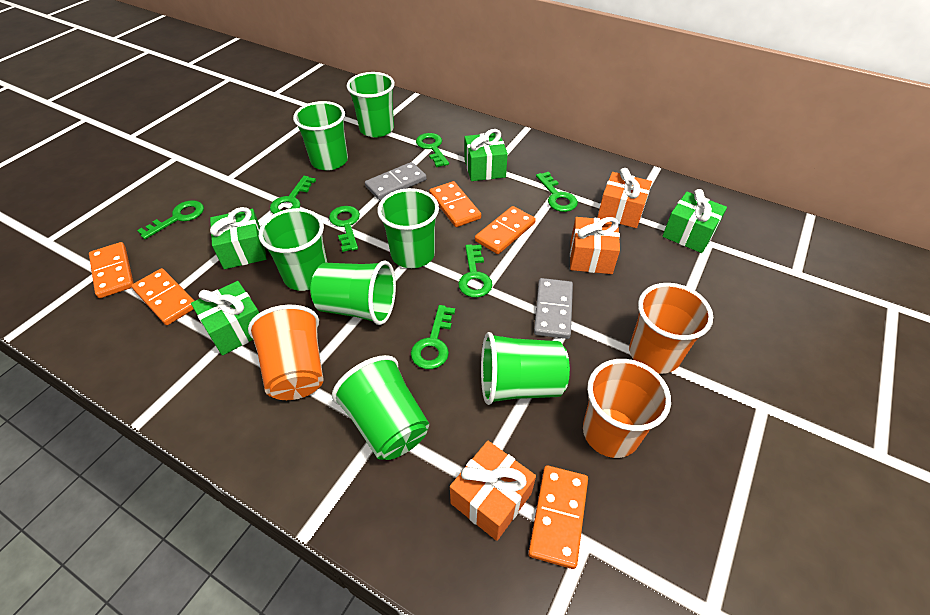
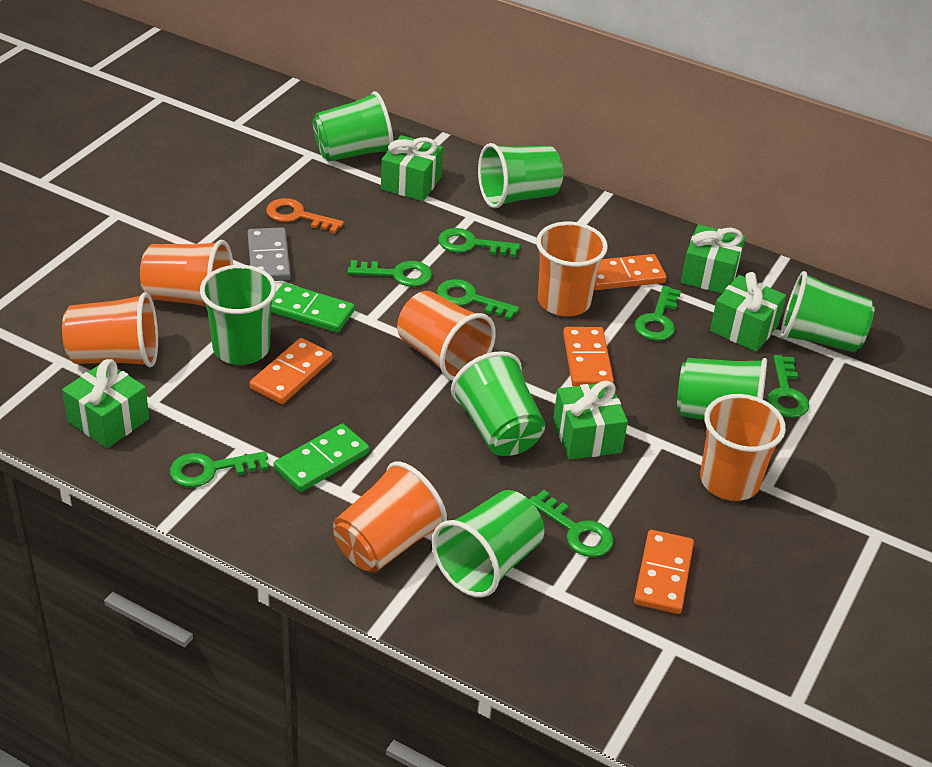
green domino: 0 -> 2
green gift: 4 -> 5
grey domino: 2 -> 1
orange cup: 3 -> 6
orange domino: 5 -> 4
orange gift: 3 -> 0
orange key: 0 -> 1

